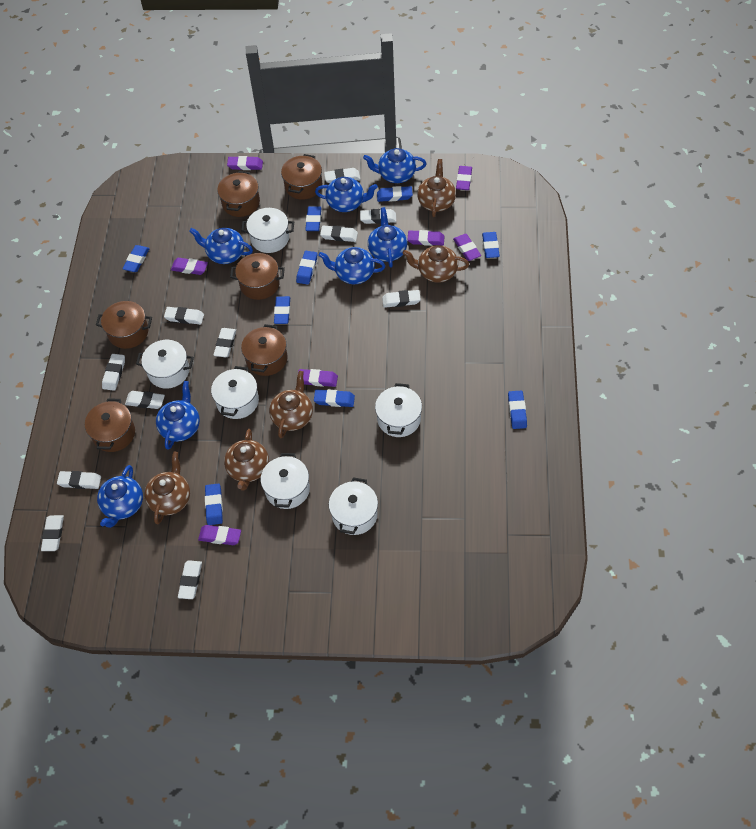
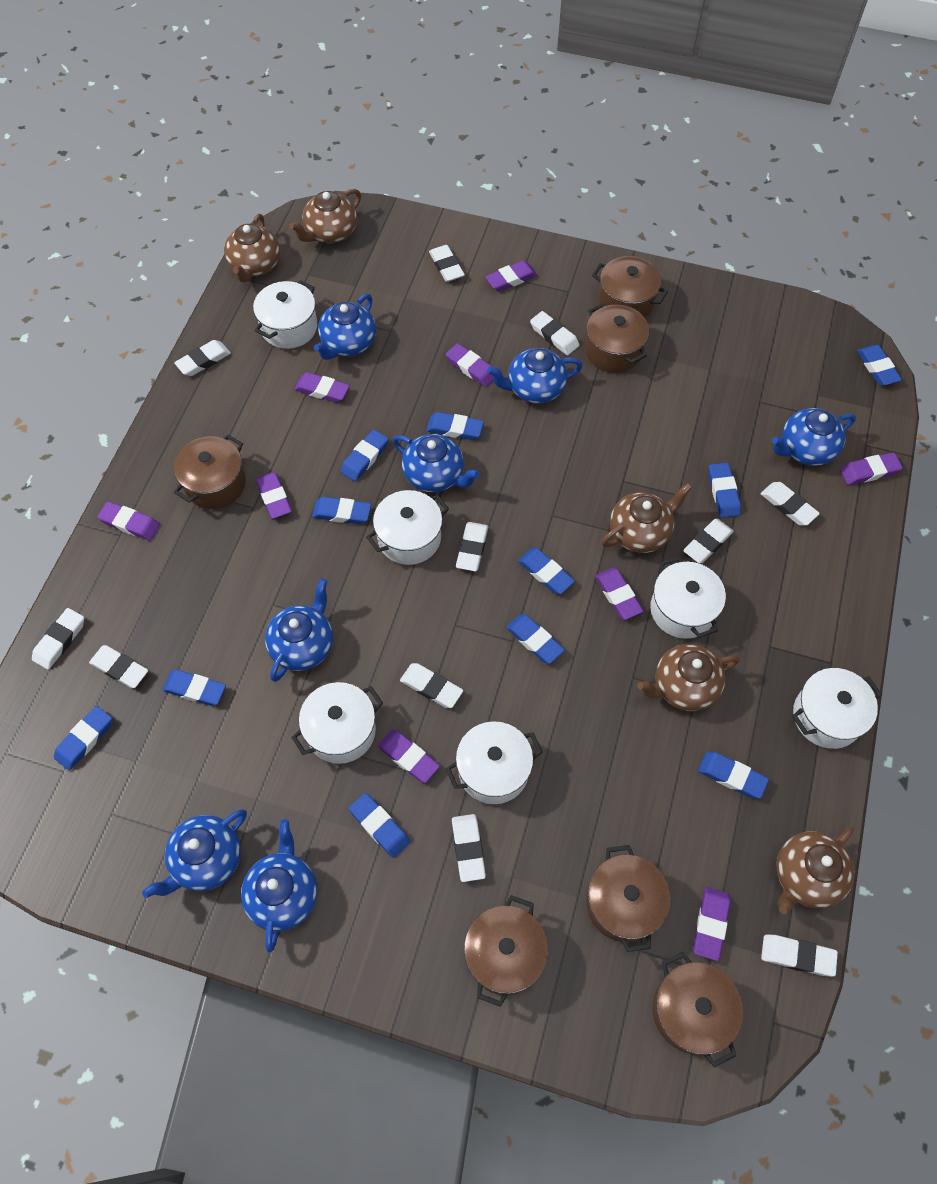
blue eraser: 9 -> 11
purple eraser: 7 -> 9

